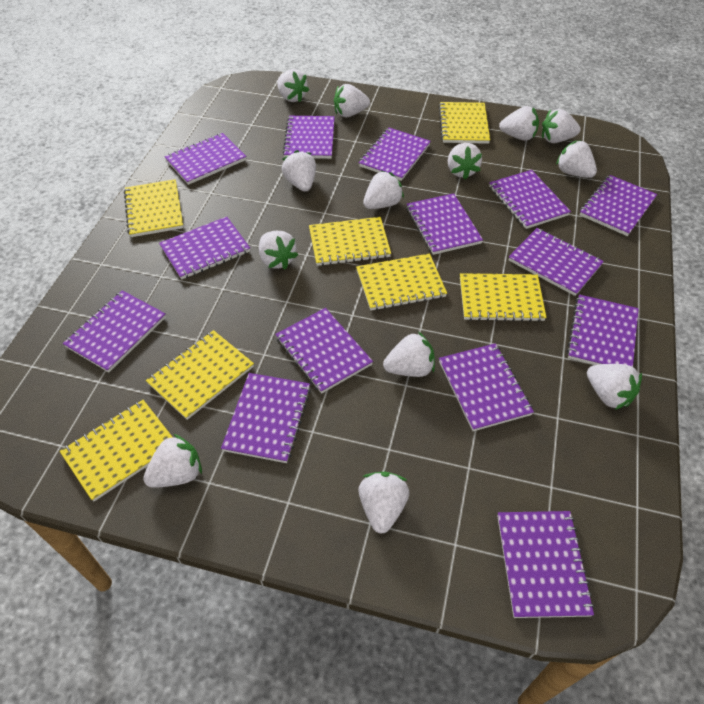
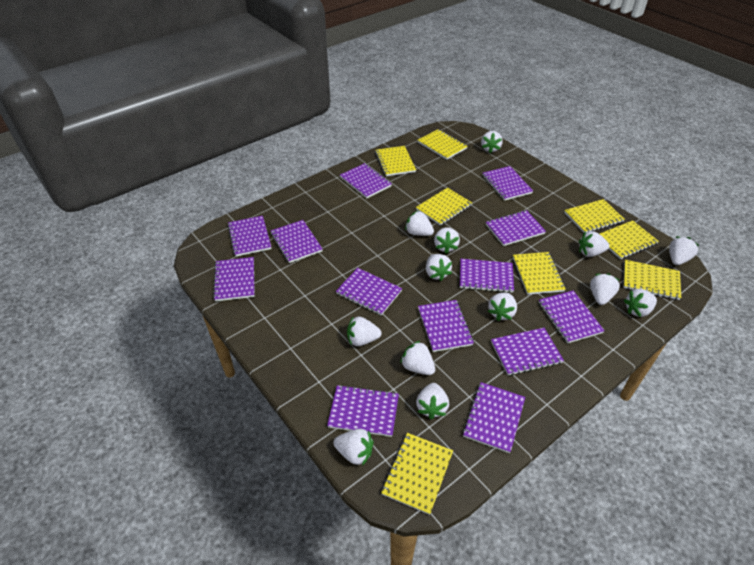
purple notebook: 14 -> 13
yellow notebook: 7 -> 8

